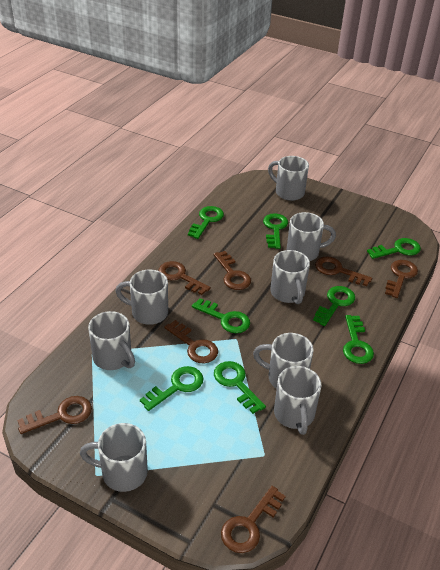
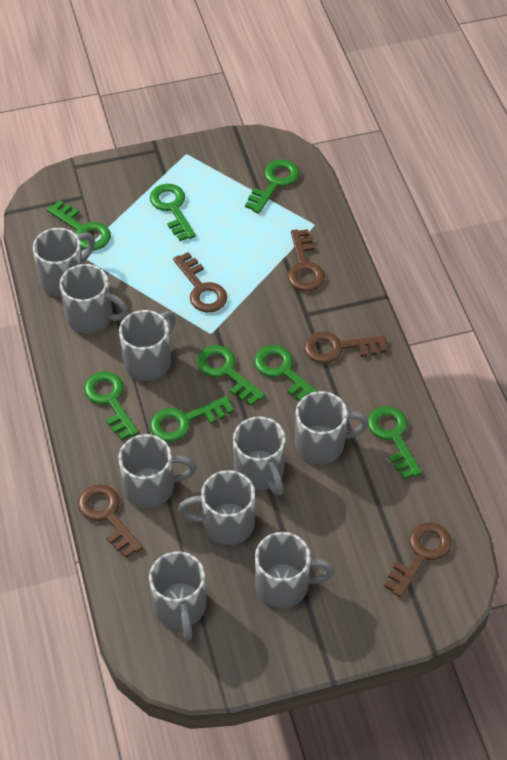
brown key: 7 -> 5
grey mug: 8 -> 9

